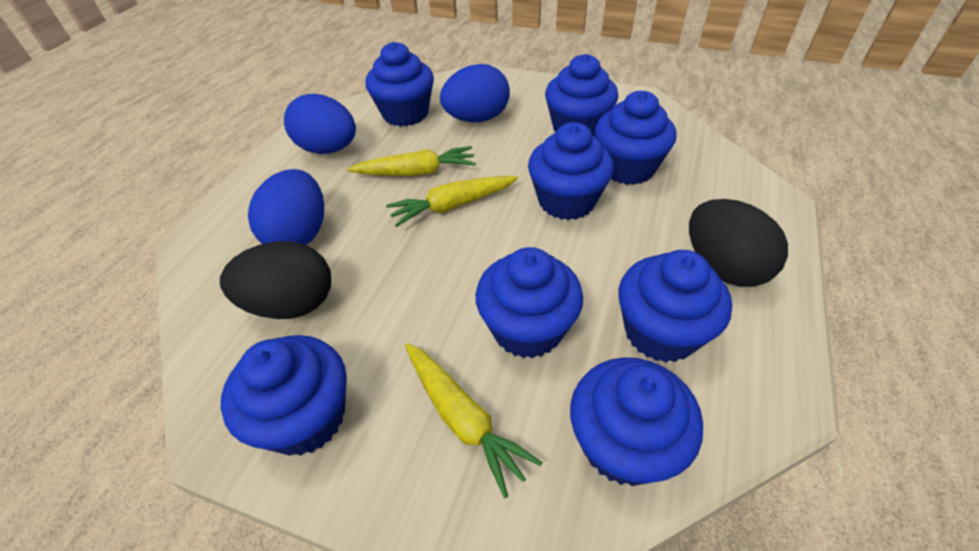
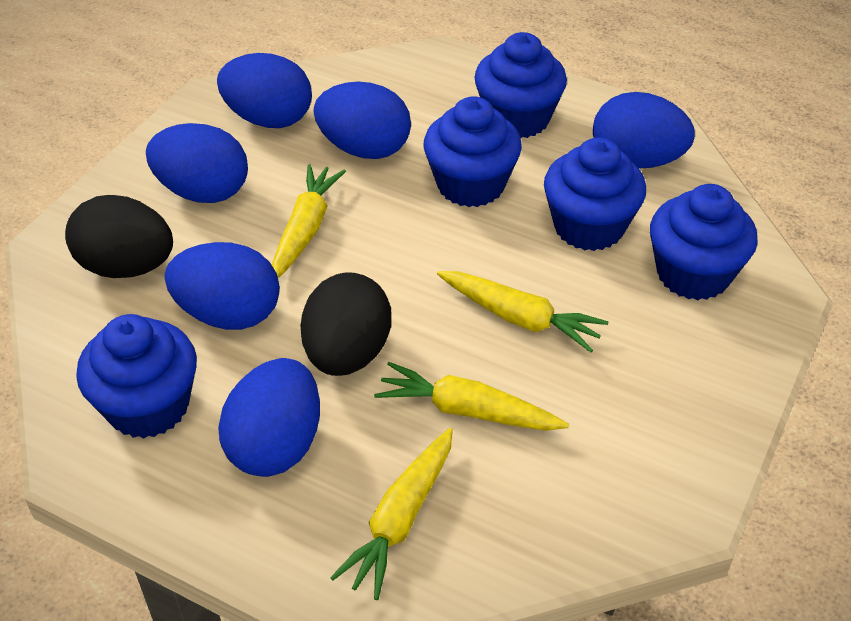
blue cupcake: 8 -> 5
blue egg: 3 -> 6
yellow carrot: 3 -> 4

